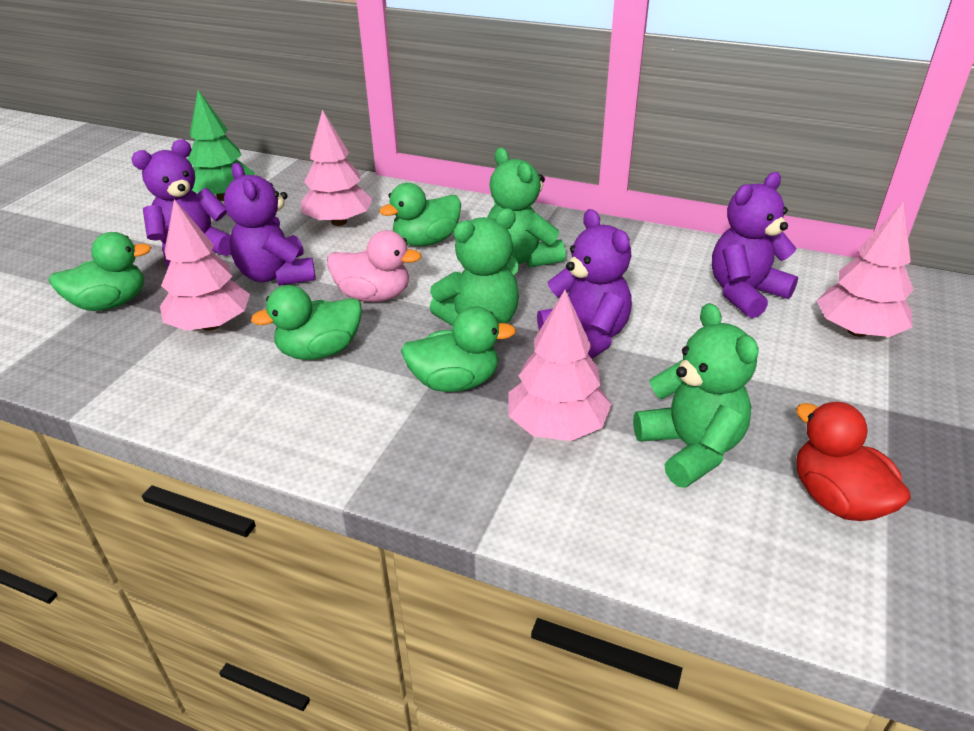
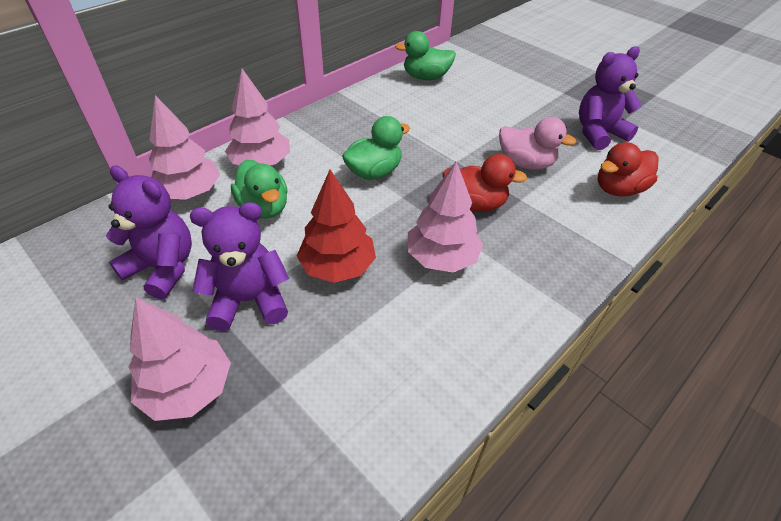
green duck: 4 -> 3
green teddy bear: 3 -> 0
green tree: 1 -> 0
purple teddy bear: 4 -> 3
red duck: 1 -> 2
red tree: 0 -> 1

